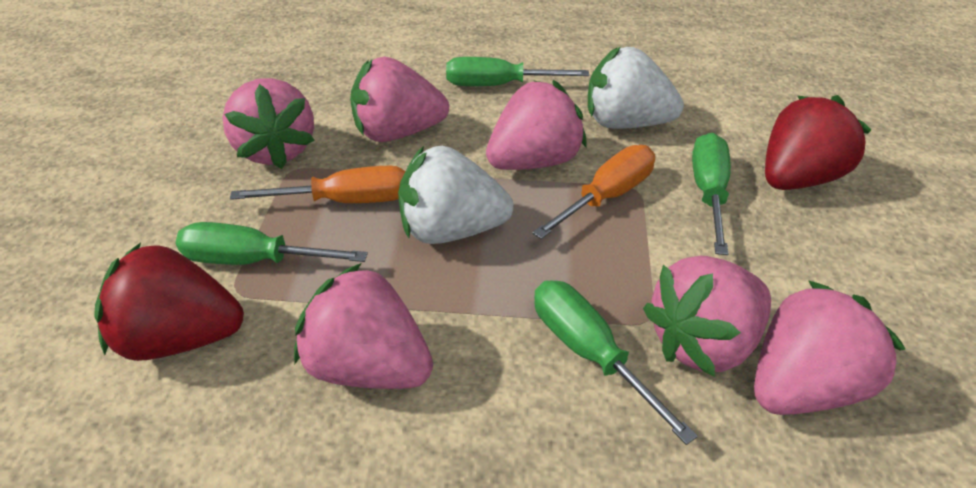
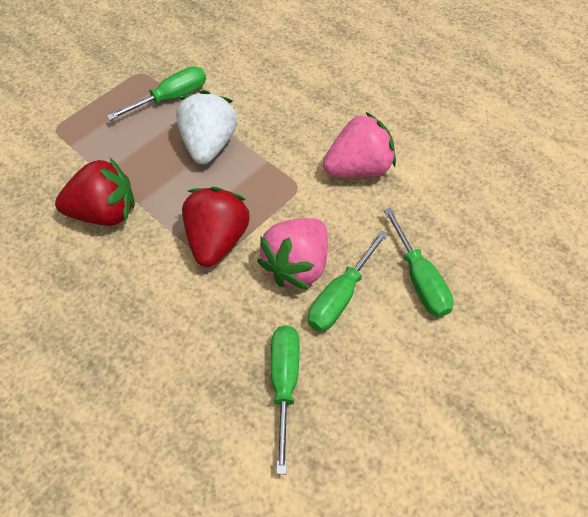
orange screwdriver: 2 -> 0
pink strawberry: 6 -> 2
white strawberry: 2 -> 1

